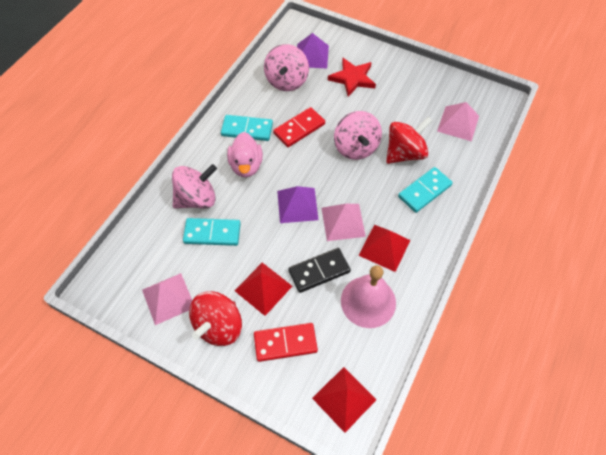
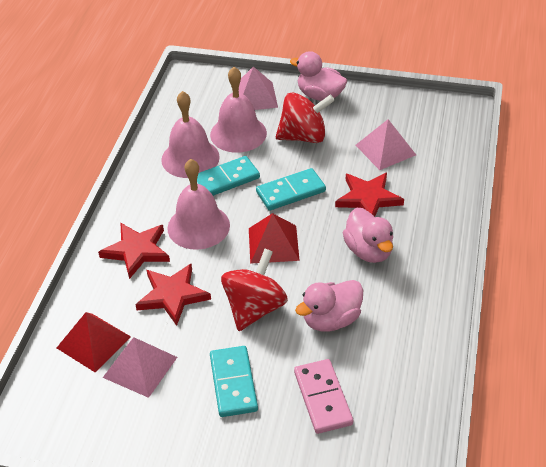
black domino: 1 -> 0
pink bell: 1 -> 3
pink domino: 0 -> 1
pink duck: 1 -> 3
pink spinning top: 3 -> 0
purple pyramid: 2 -> 0
red domino: 2 -> 0
red pyramid: 3 -> 2
red star: 1 -> 3

